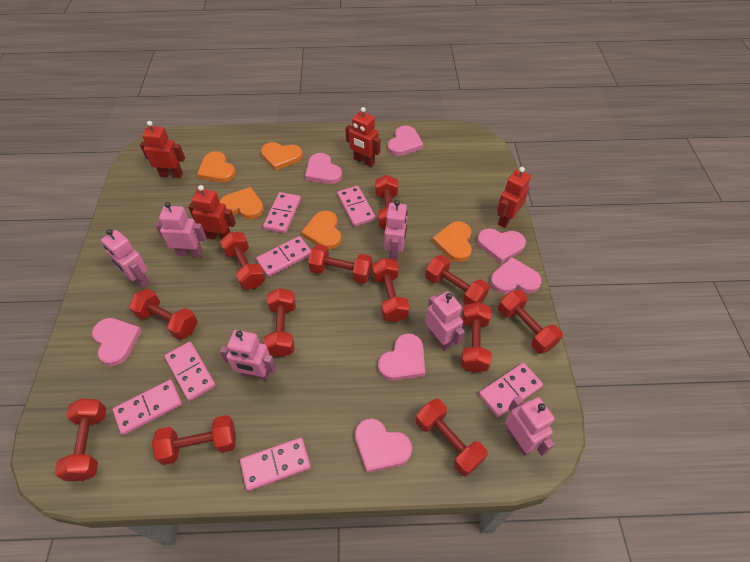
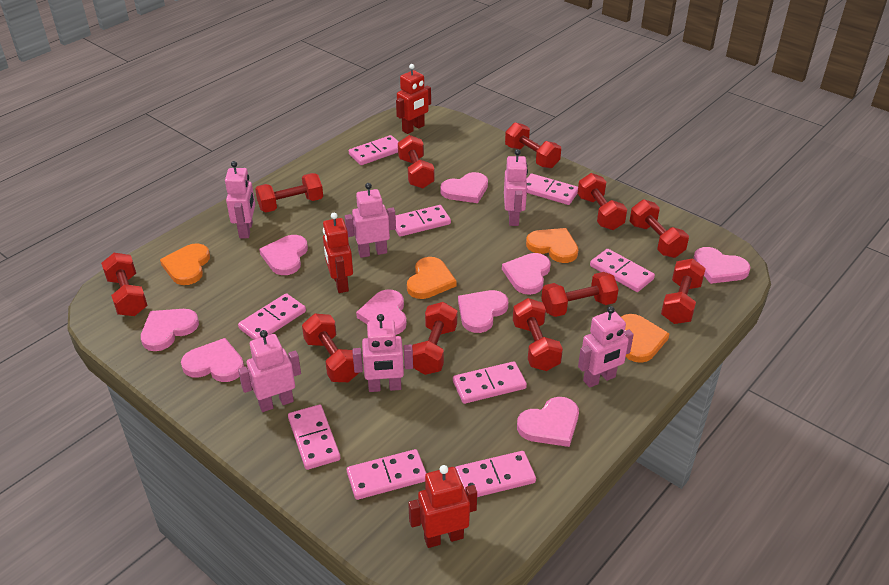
orange heart: 5 -> 4
pink domino: 7 -> 9
pink heart: 7 -> 9
red dumbbell: 12 -> 11
red robot: 4 -> 3

